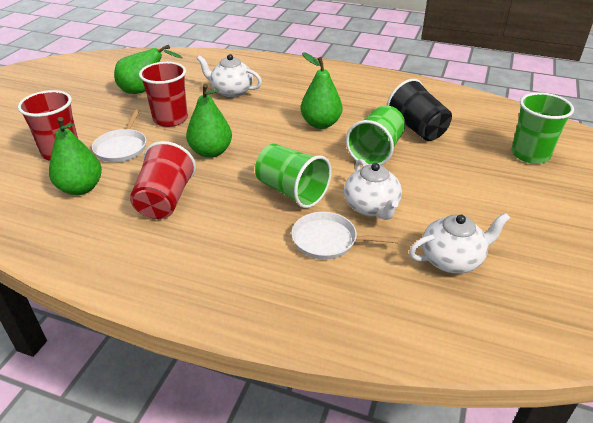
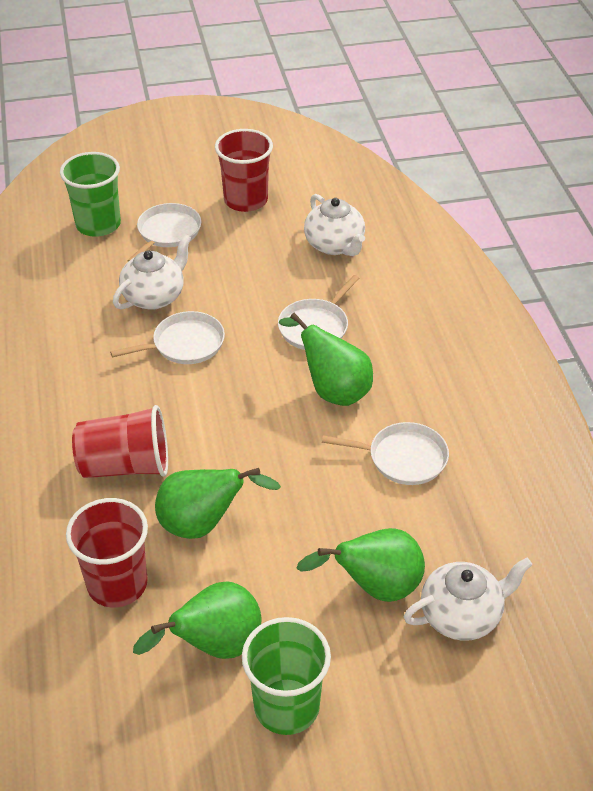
black cup: 1 -> 0
green cup: 3 -> 2
white pan: 2 -> 4

